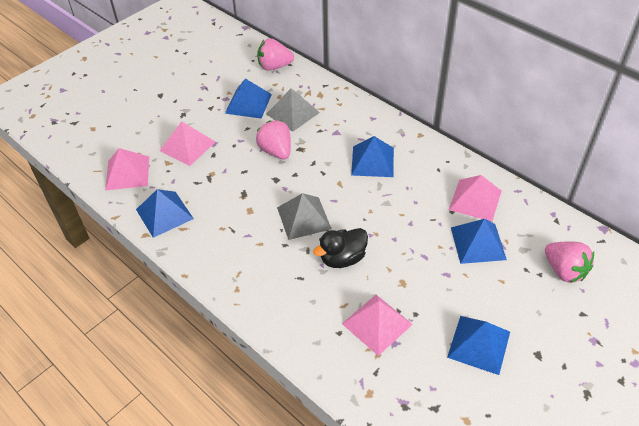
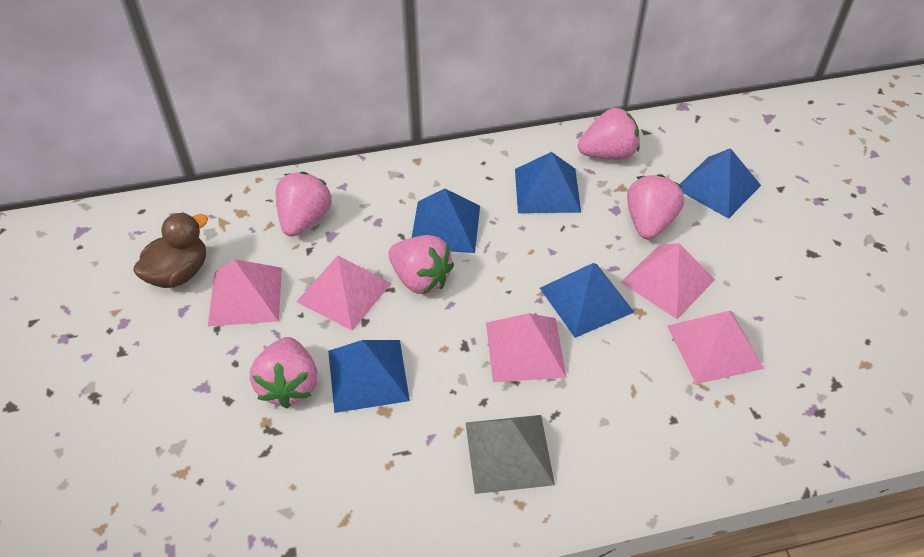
black duck: 1 -> 0
brown duck: 0 -> 1
grey pyramid: 2 -> 1
pink pyramid: 4 -> 5
pink strawberry: 3 -> 5

